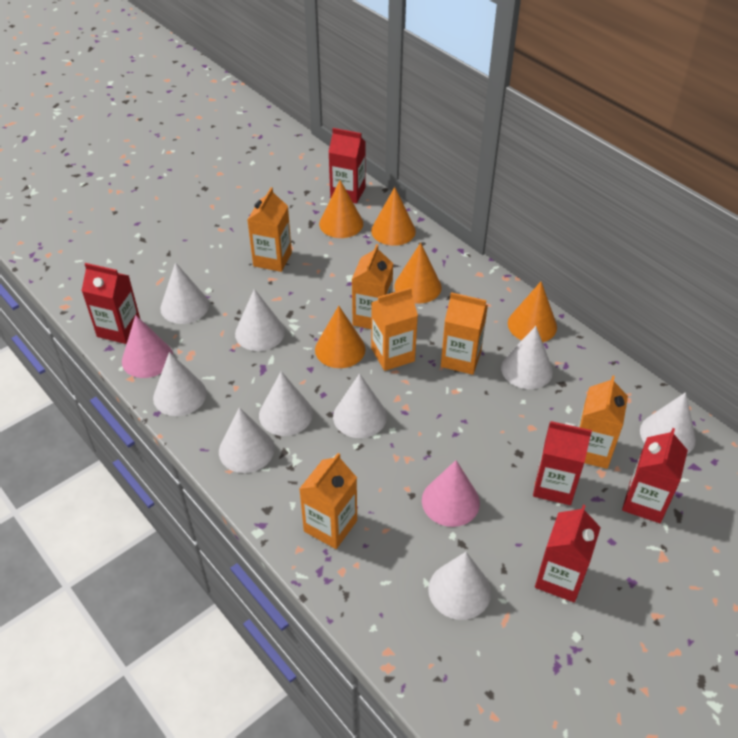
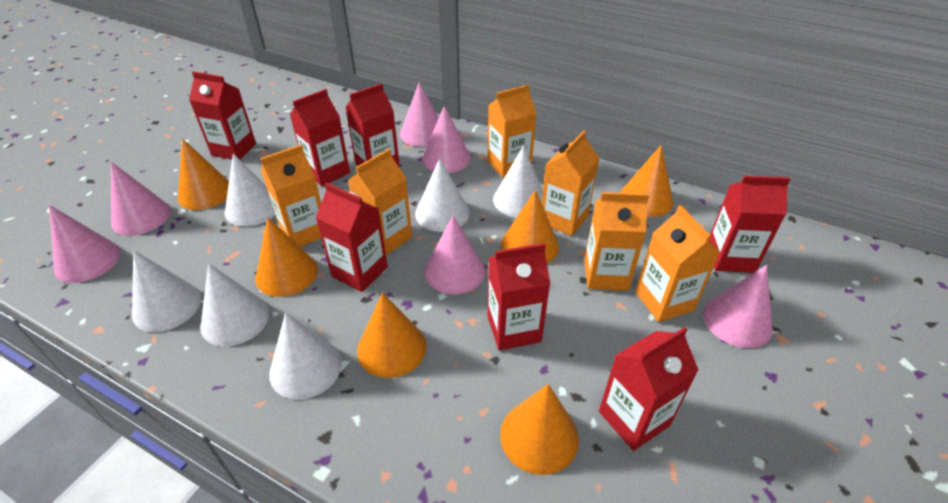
orange cone: 5 -> 6
pink cone: 2 -> 6
red carton: 5 -> 7
white cone: 9 -> 6

